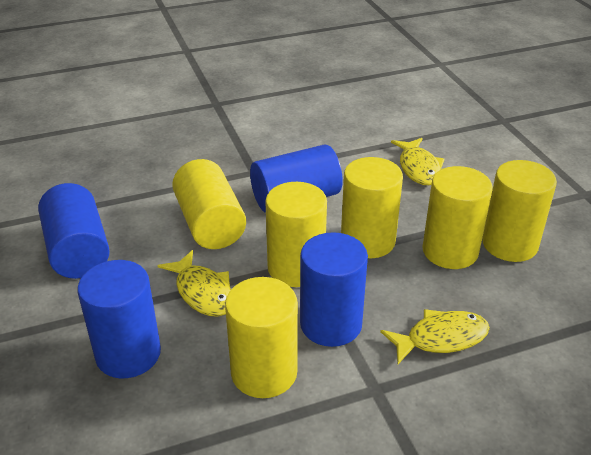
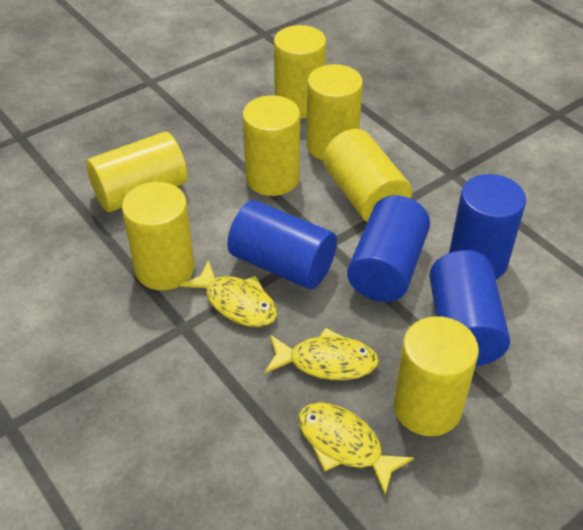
yellow cylinder: 6 -> 7

